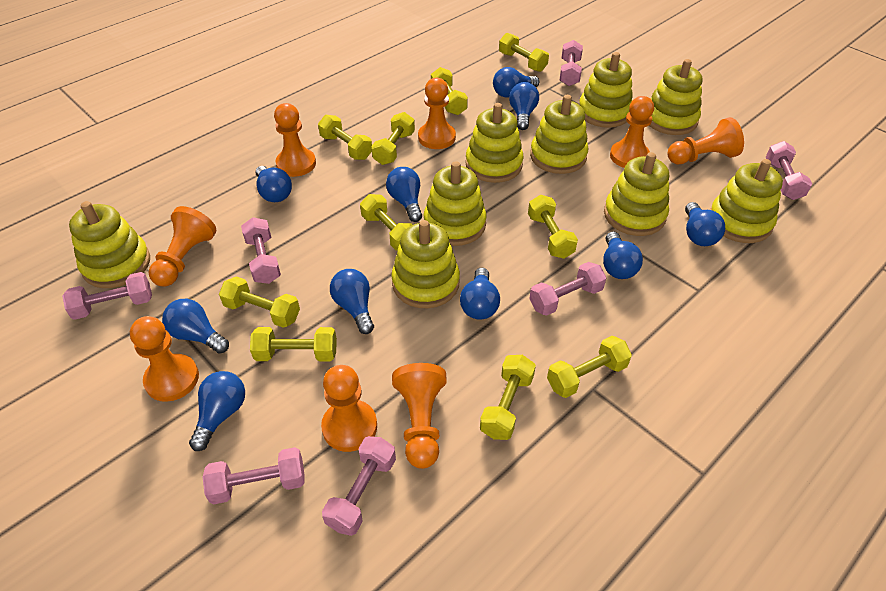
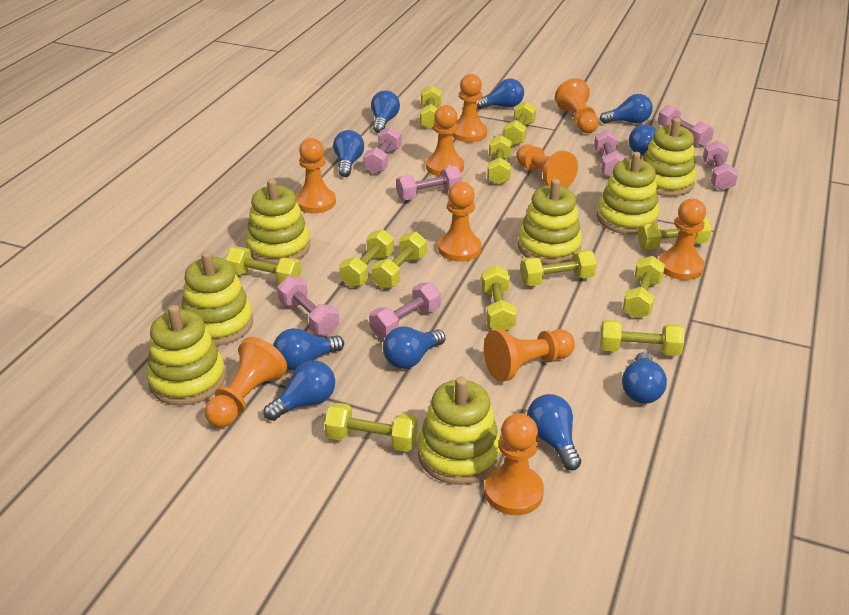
orange pawn: 8 -> 10
yellow dumbbell: 10 -> 12
yellow stacking toy: 9 -> 7

